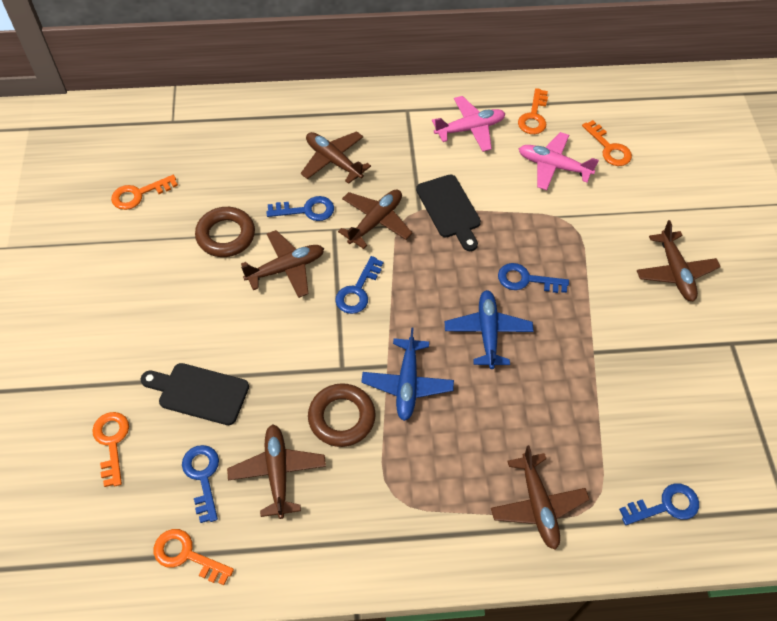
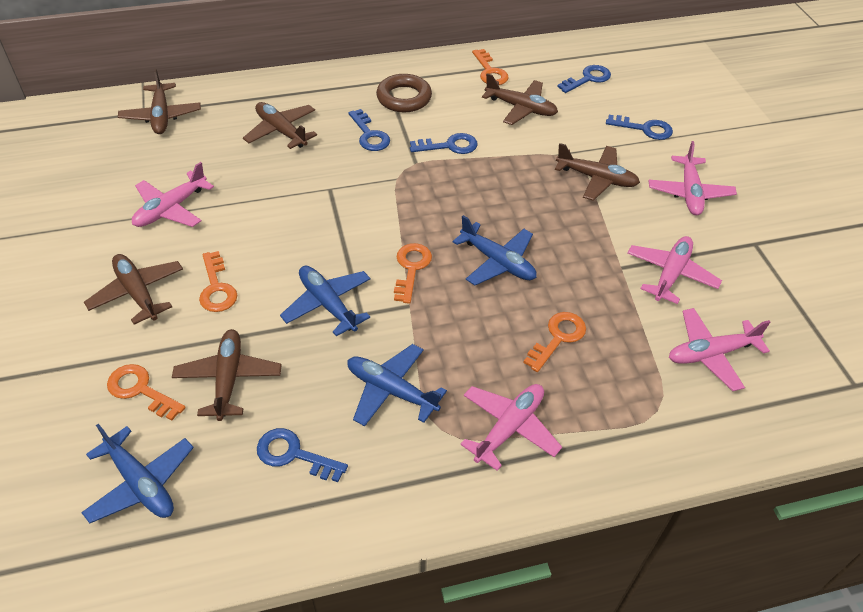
black cutting board: 2 -> 0
blue plane: 2 -> 4
brown ring: 2 -> 1
pink plane: 2 -> 5

